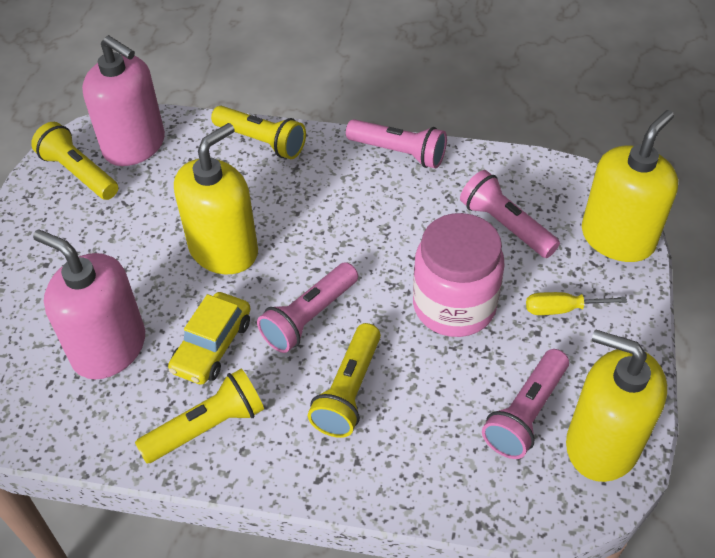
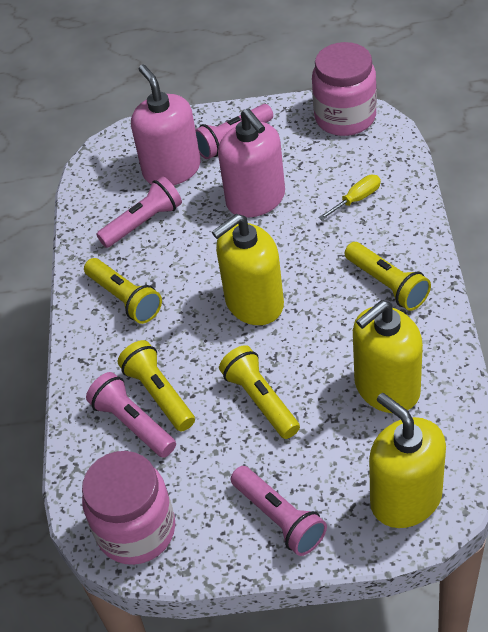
pink jar: 1 -> 2
yellow car: 1 -> 0

